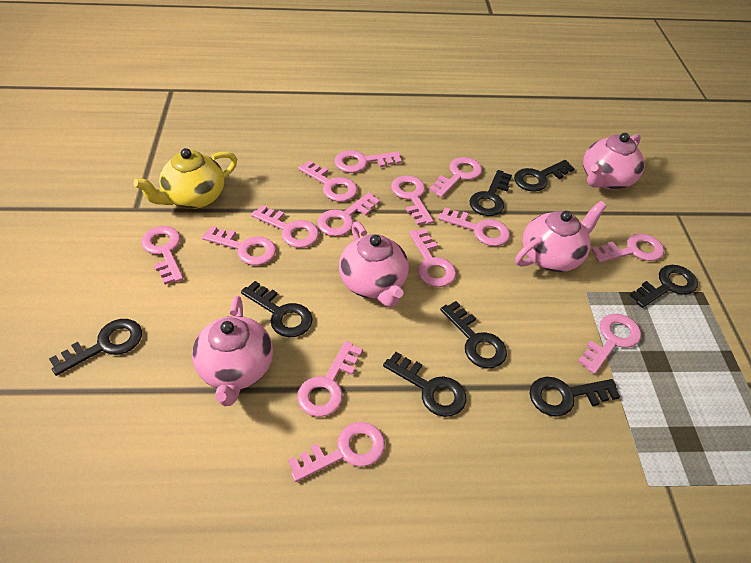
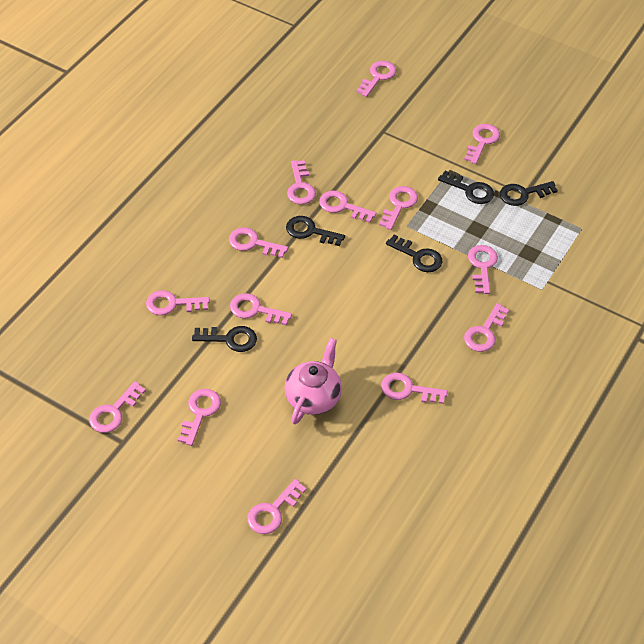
black key: 8 -> 5
pink teapot: 4 -> 1
yellow teapot: 1 -> 0

